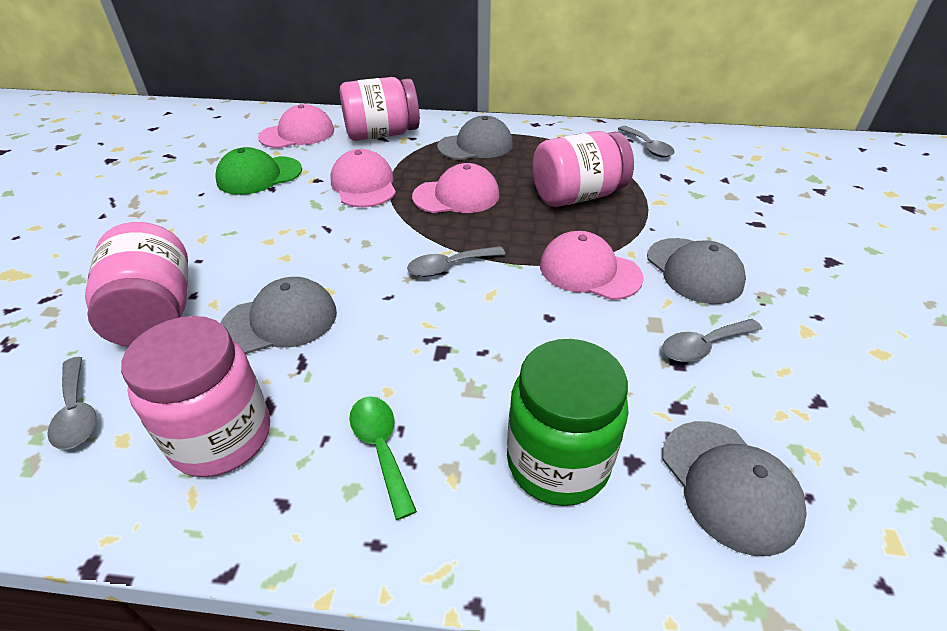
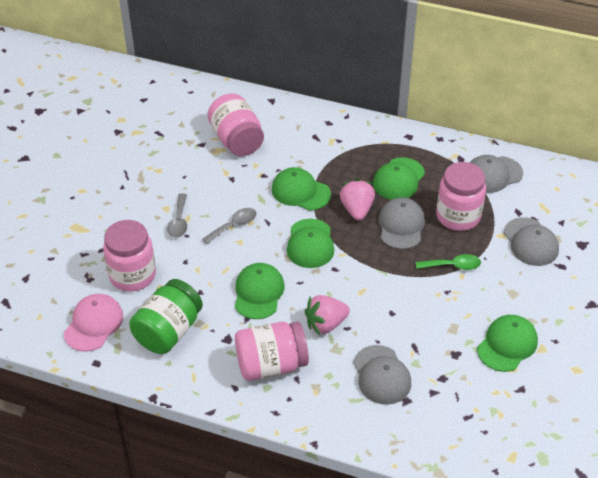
green cap: 1 -> 5
grey spoon: 4 -> 2
pink cap: 4 -> 1
pink strawberry: 0 -> 2

